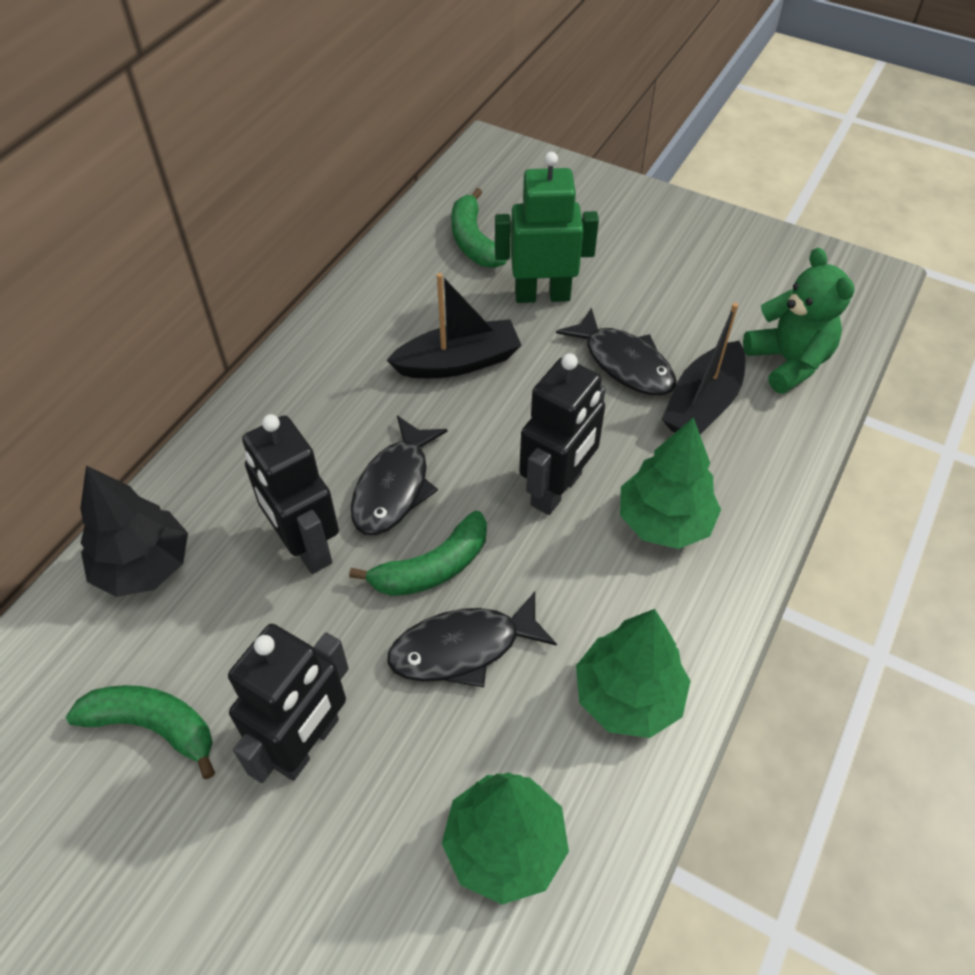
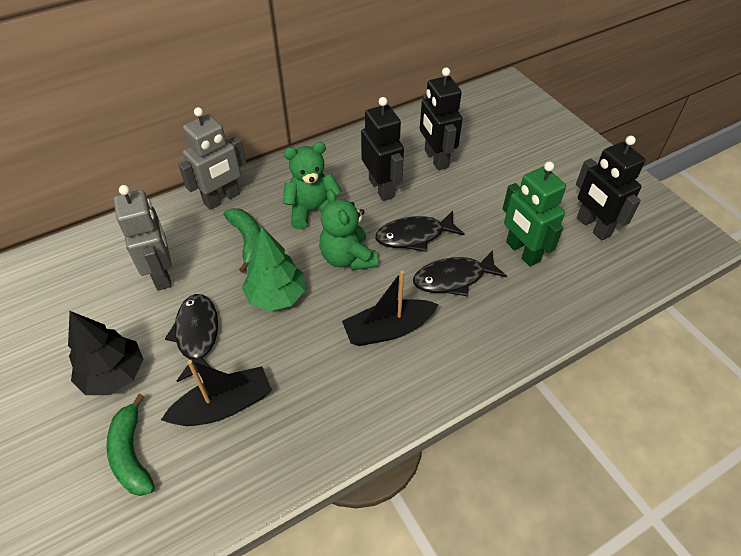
green banana: 3 -> 2
green teddy bear: 1 -> 2
green tree: 3 -> 1
grey robot: 0 -> 2

